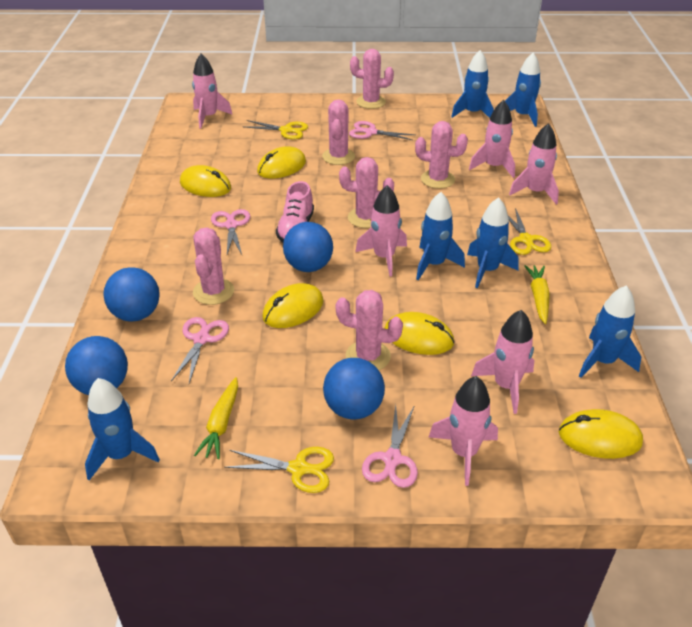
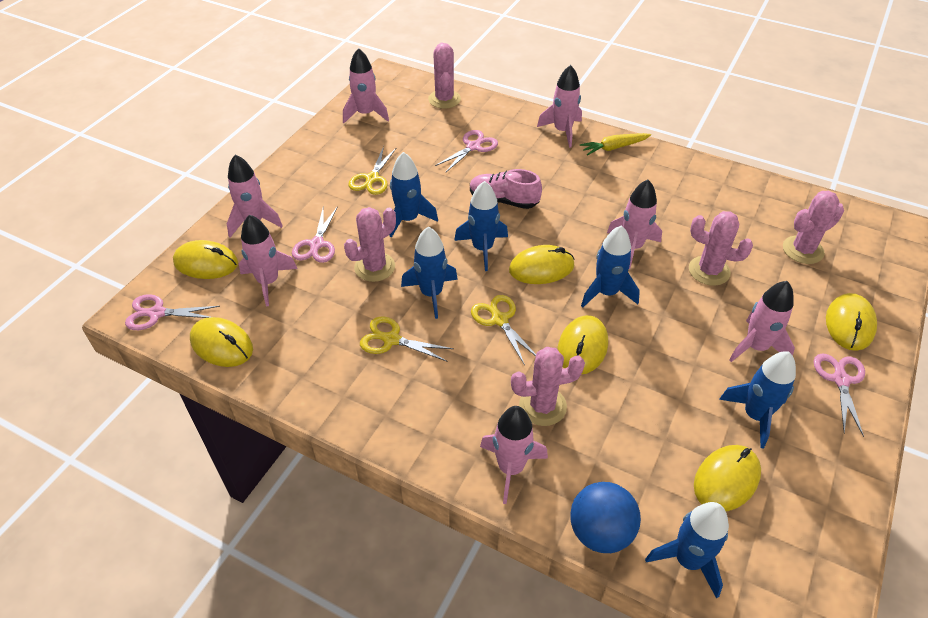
blue ball: 4 -> 1
pink cactus: 6 -> 5
pink rocket: 6 -> 7
yellow carrot: 2 -> 1
yellow mouse: 5 -> 6

